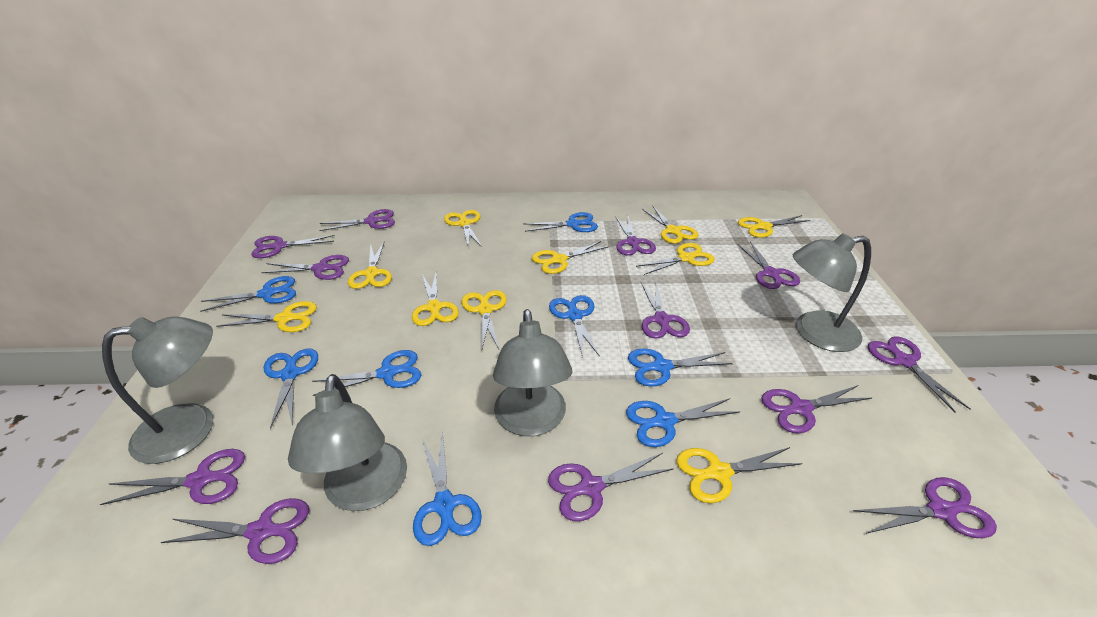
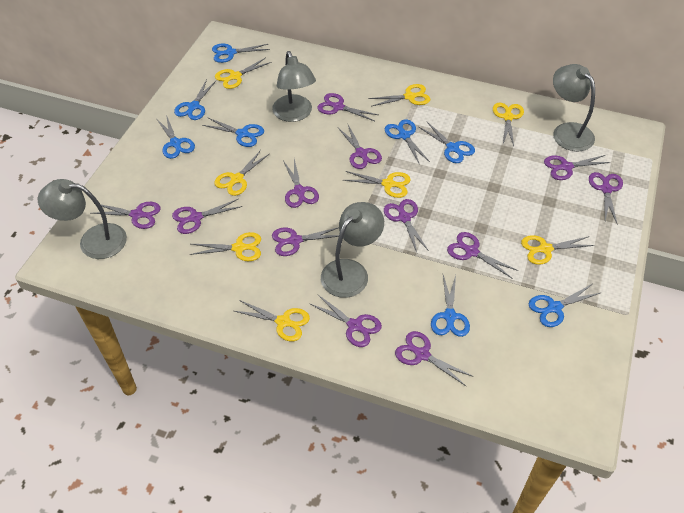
yellow scissors: 10 -> 8

